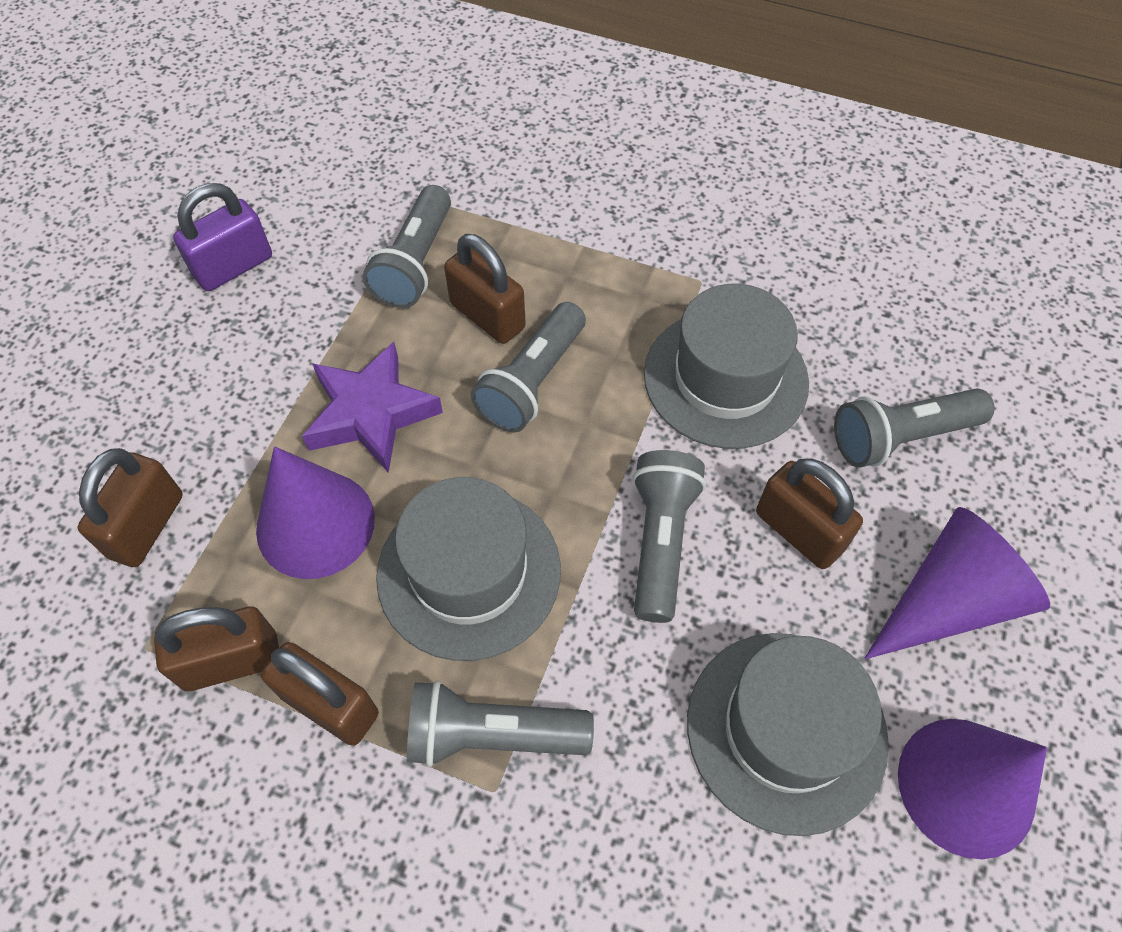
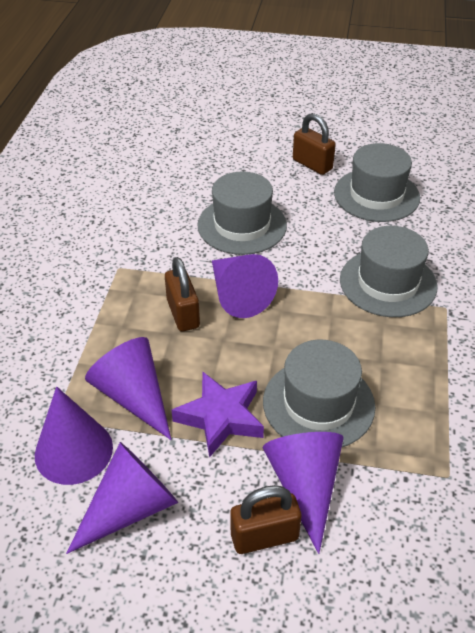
brown padlock: 5 -> 3
grey flashlight: 5 -> 0
grey hat: 3 -> 4
purple cone: 3 -> 5
purple padlock: 1 -> 0

